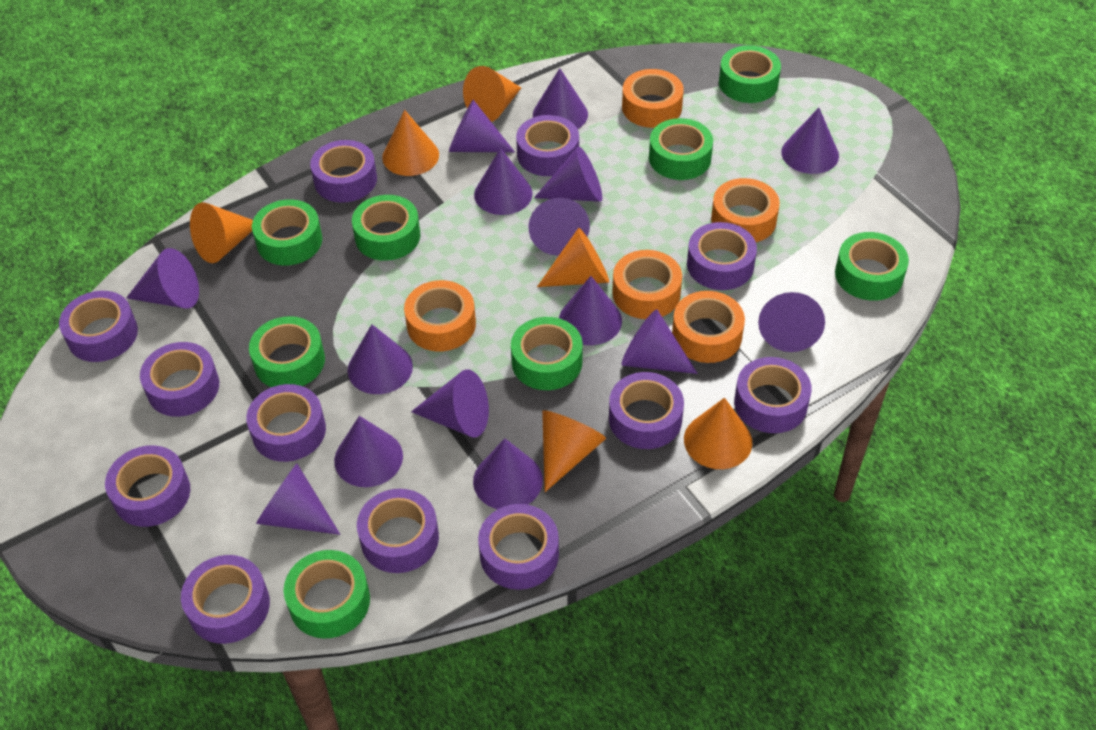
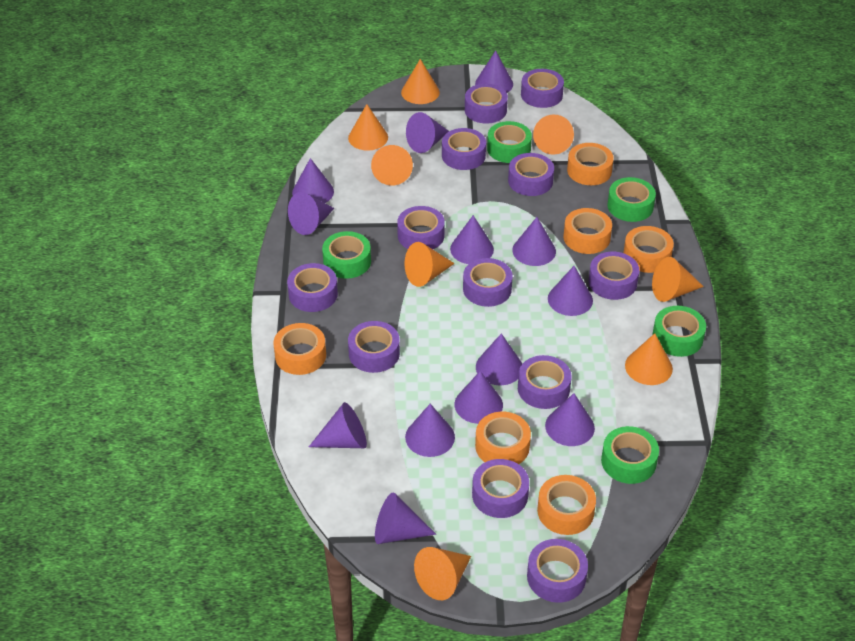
green tape: 8 -> 5
orange cone: 6 -> 8
orange tape: 5 -> 6
purple cone: 15 -> 13

